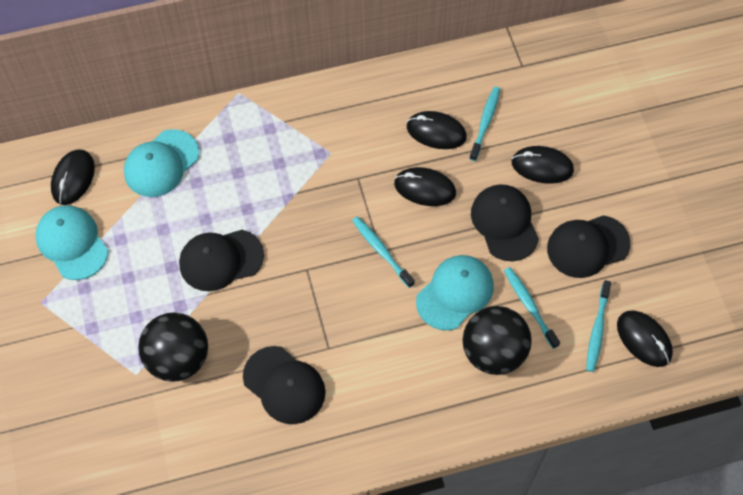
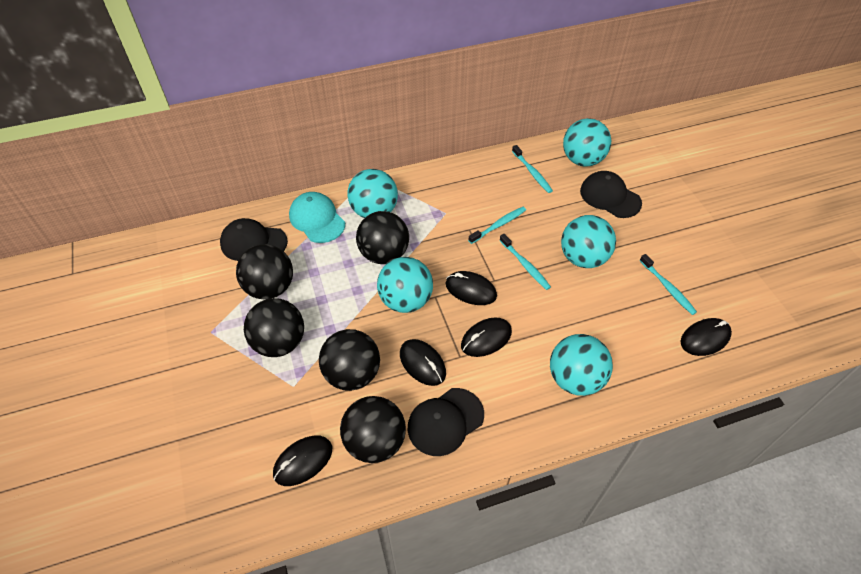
black ball: 2 -> 5
black cap: 4 -> 3
turquoise ball: 0 -> 5
turquoise cap: 3 -> 1

